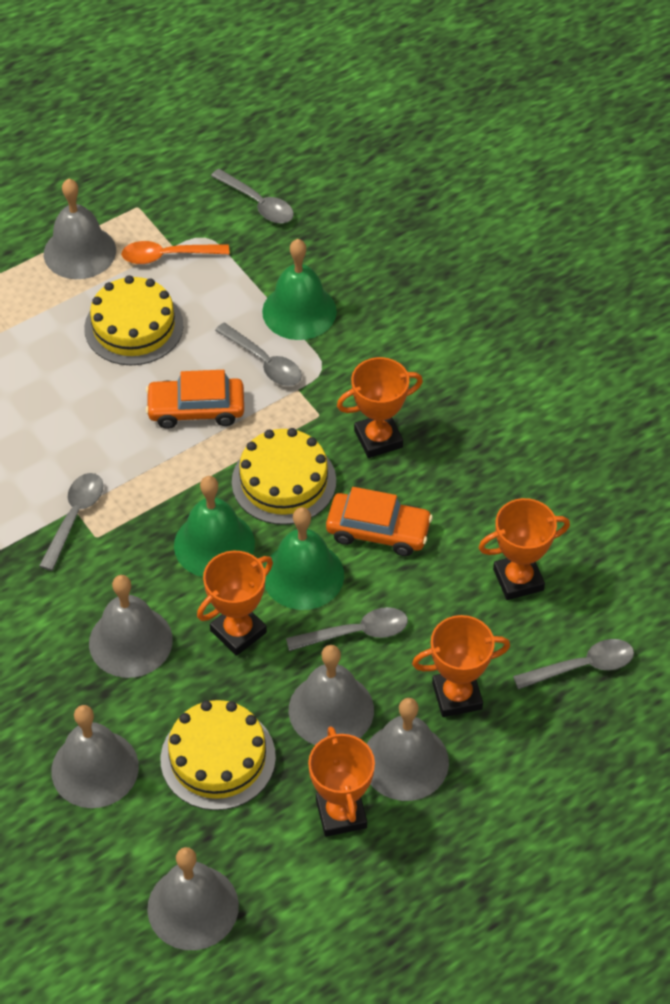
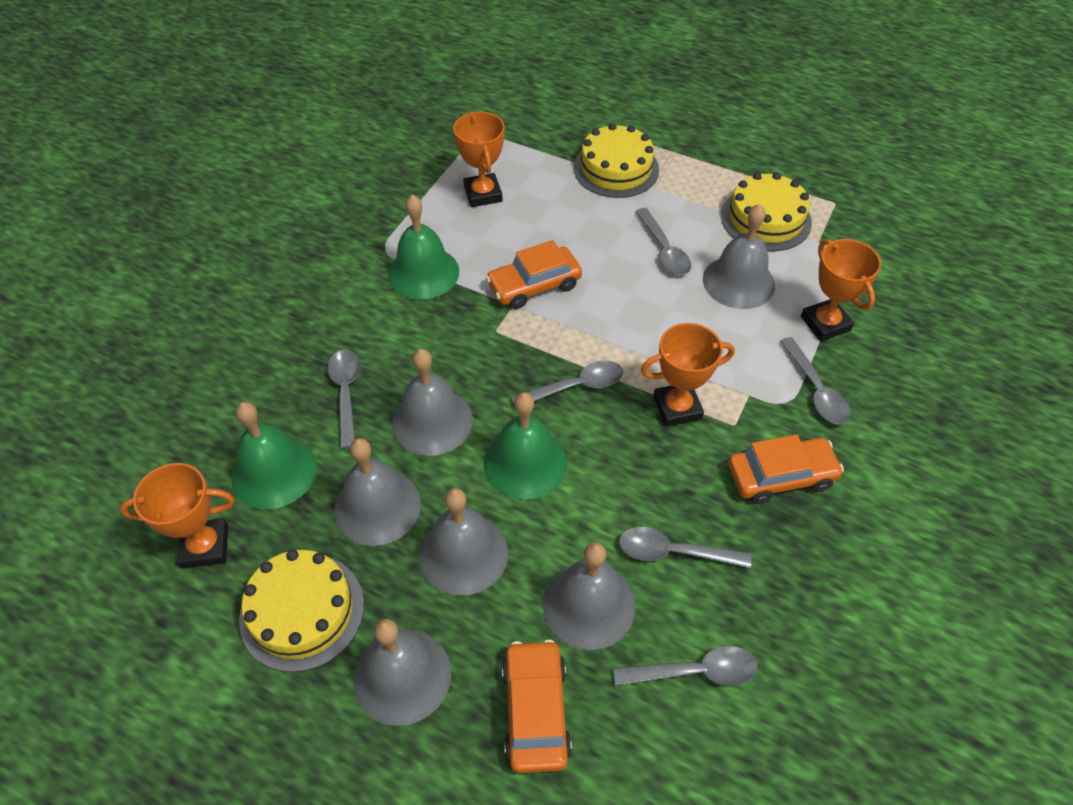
grey spoon: 5 -> 6
orange car: 2 -> 3
orange spoon: 1 -> 0
orange trophy: 5 -> 4

